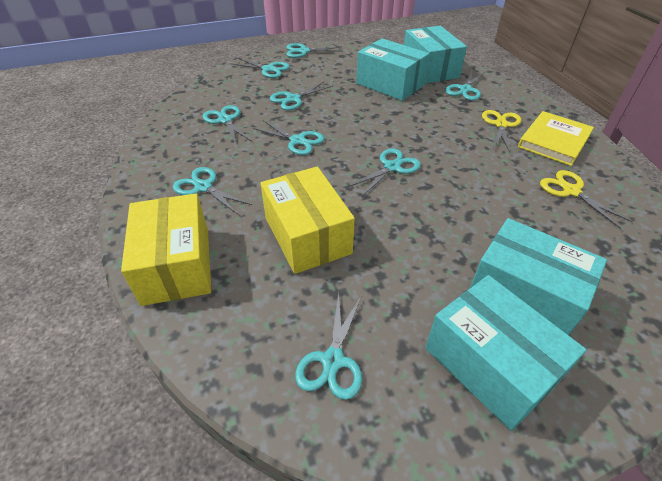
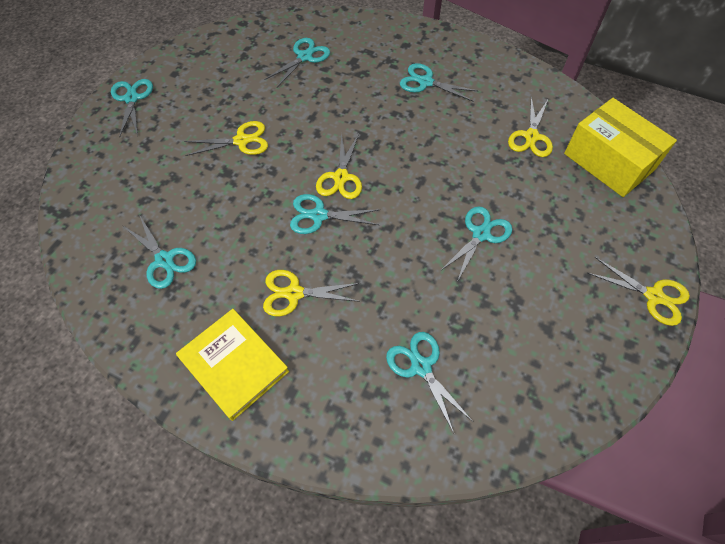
turquoise box: 4 -> 0
turquoise scissors: 9 -> 7
yellow box: 2 -> 1
yellow scissors: 2 -> 5

